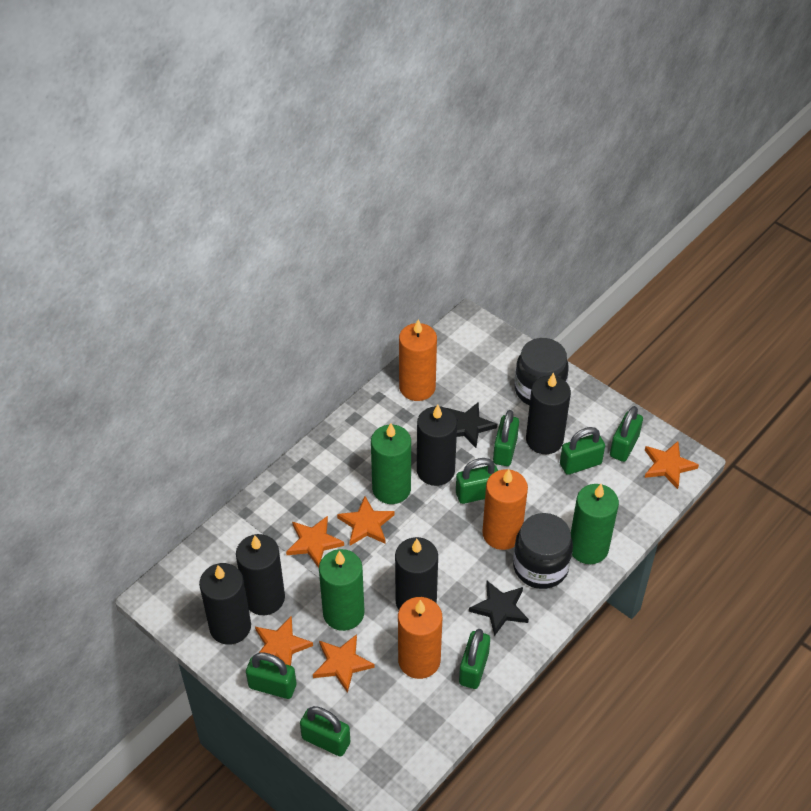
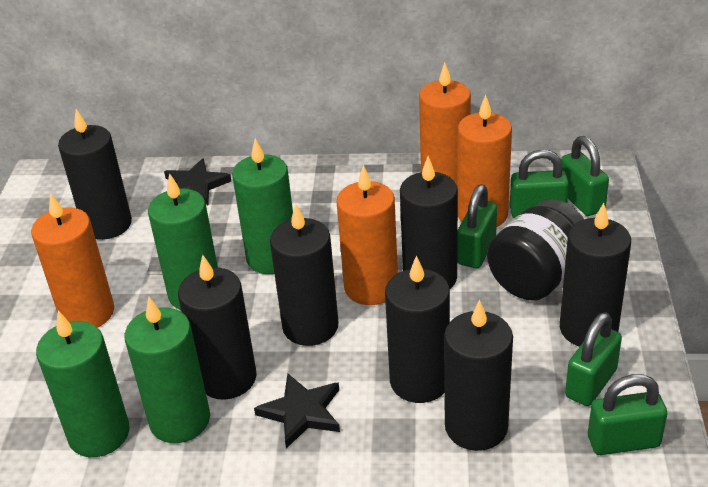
black candle: 5 -> 7
black jar: 2 -> 1
green candle: 3 -> 4
green padlock: 7 -> 5
orange candle: 3 -> 4
orange star: 5 -> 0

